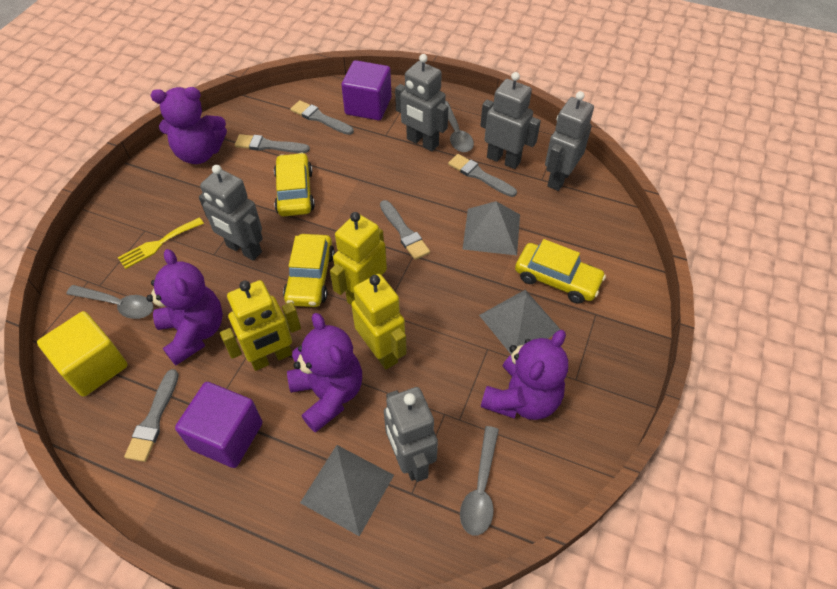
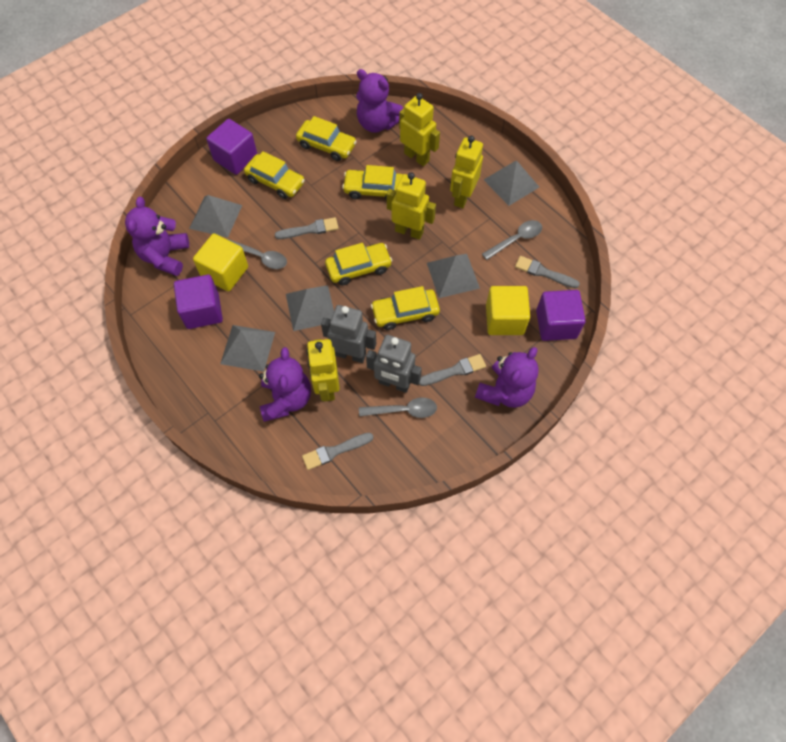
grey brush: 5 -> 4
grey pyramid: 3 -> 5
grey robot: 5 -> 2
purple cube: 2 -> 3
yellow car: 3 -> 5
yellow cube: 1 -> 2
yellow fork: 1 -> 0
yellow robot: 3 -> 4

